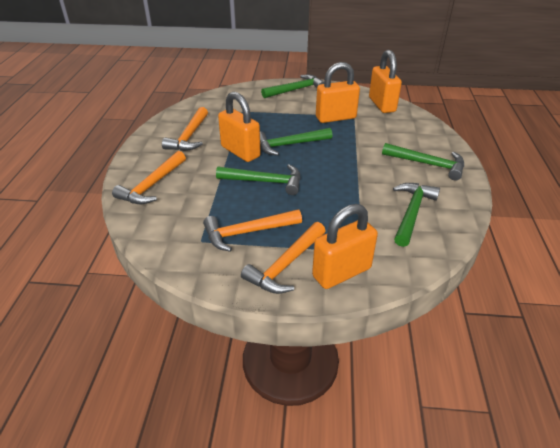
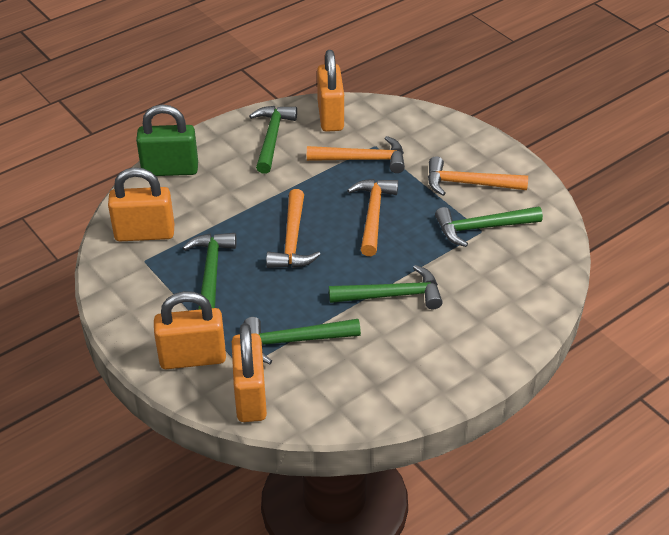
green padlock: 0 -> 1

